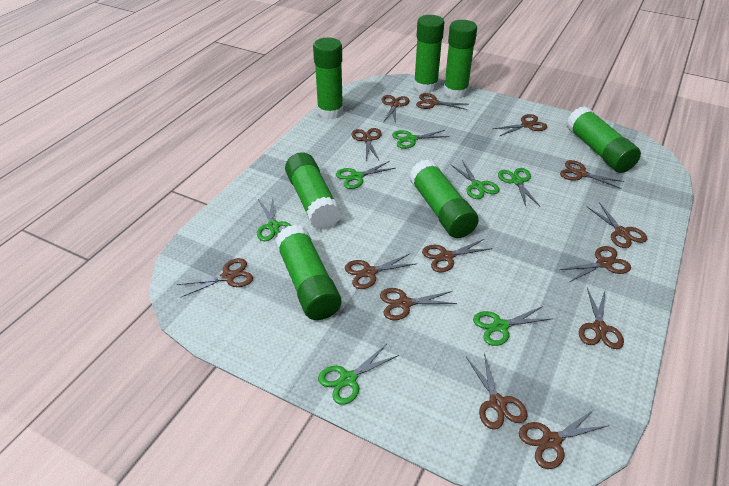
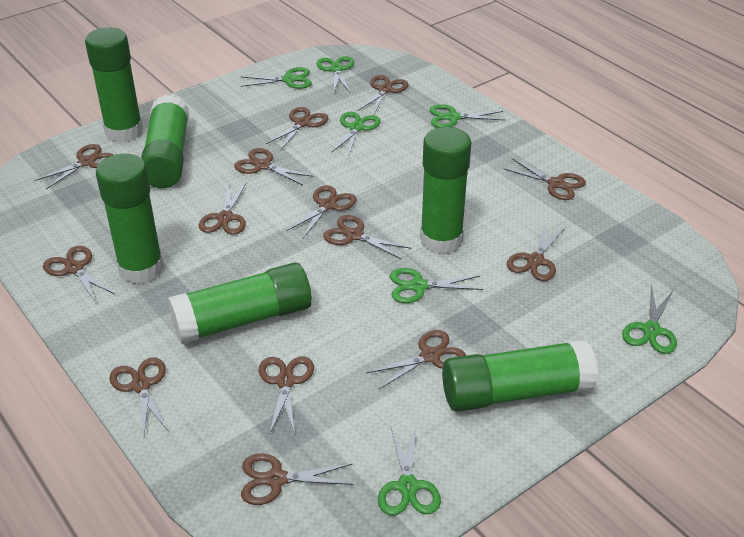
green glue stick: 7 -> 6

